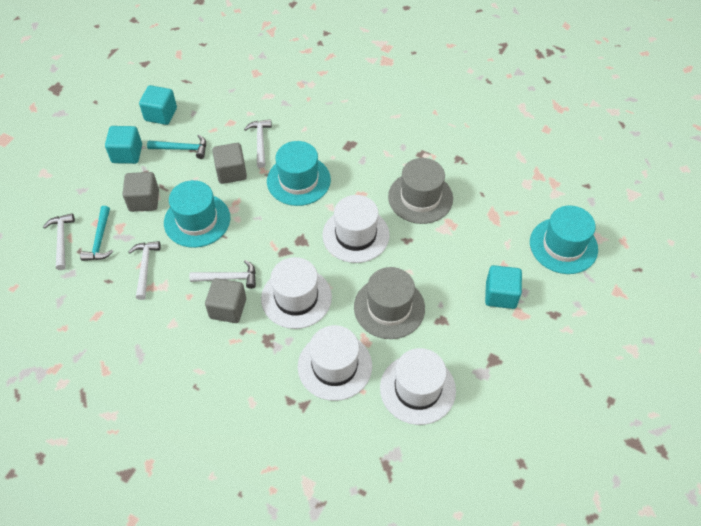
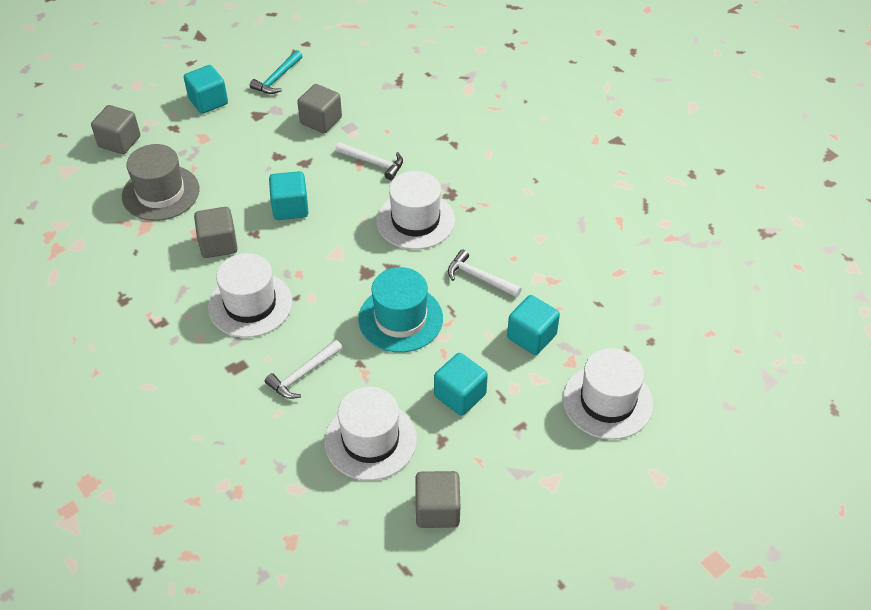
grey cube: 3 -> 4
grey hat: 2 -> 1
turquoise cube: 3 -> 4
turquoise hammer: 2 -> 1
turquoise hat: 3 -> 1
white hammer: 4 -> 3

